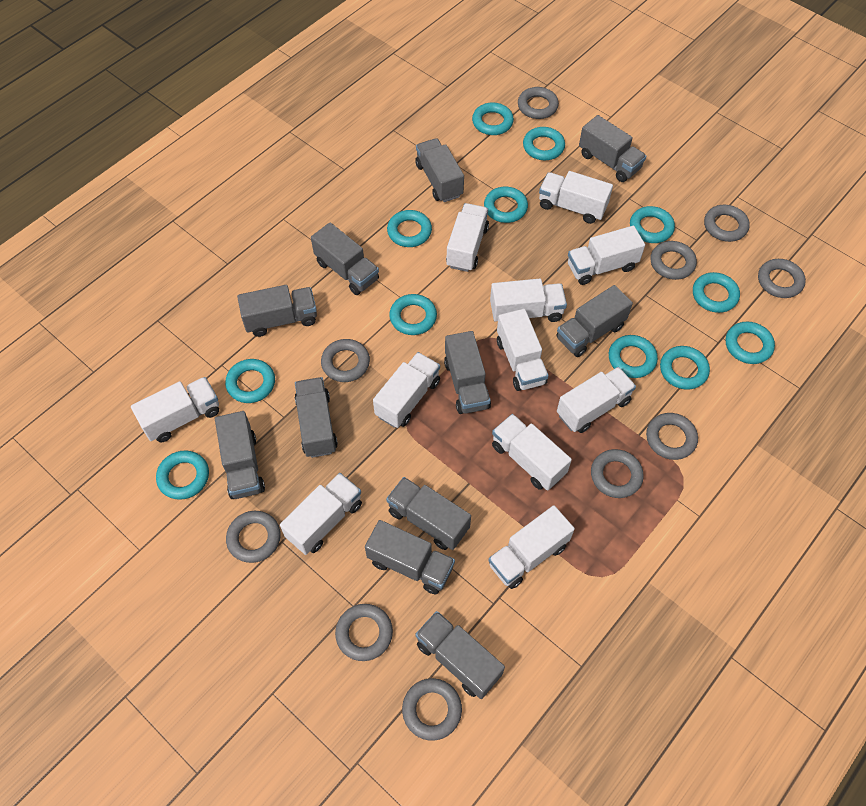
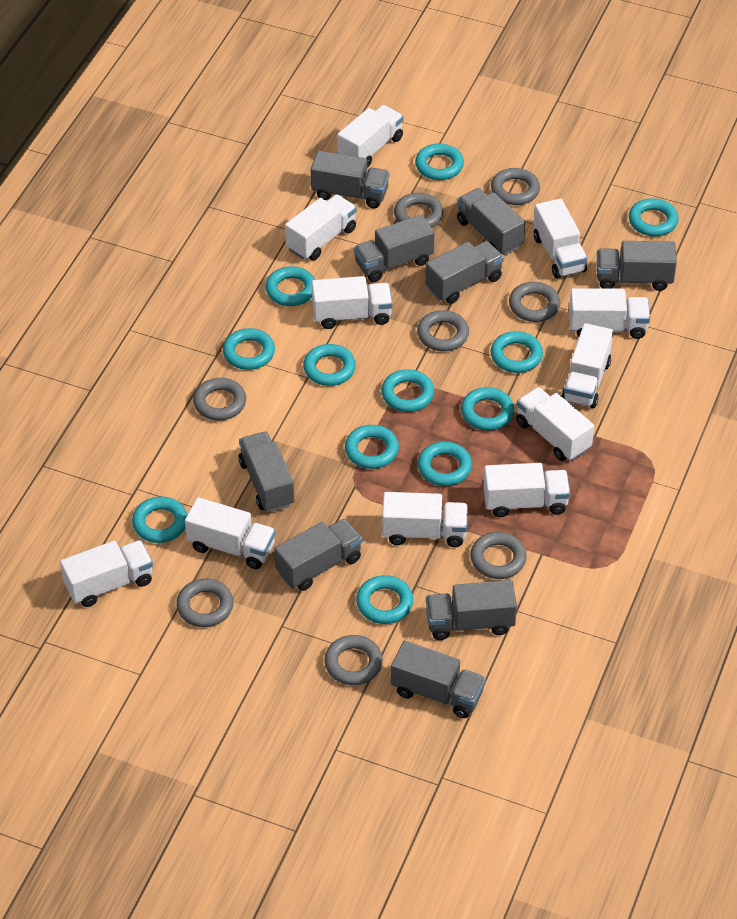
grey ring: 10 -> 8
grey truck: 11 -> 9

